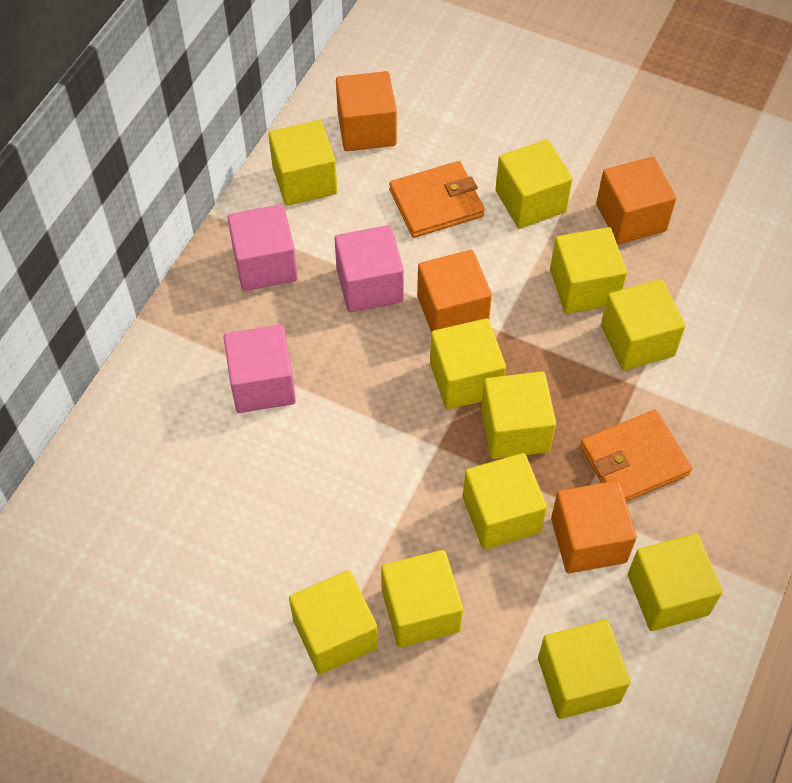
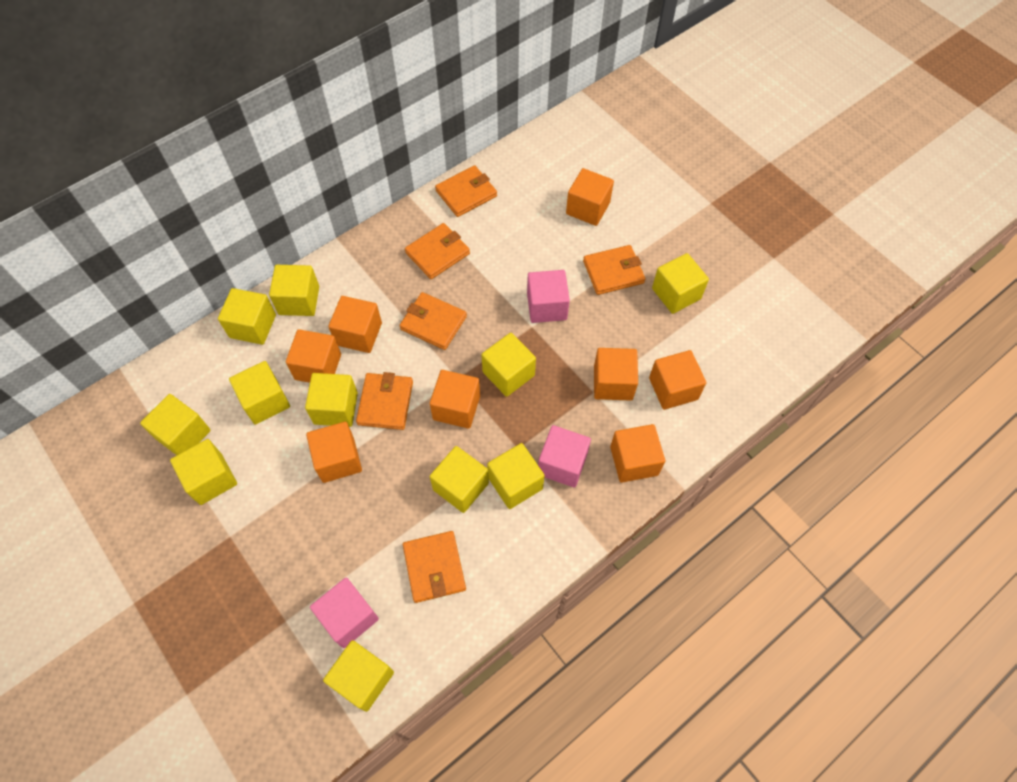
orange cube: 4 -> 8
orange wallet: 2 -> 6

